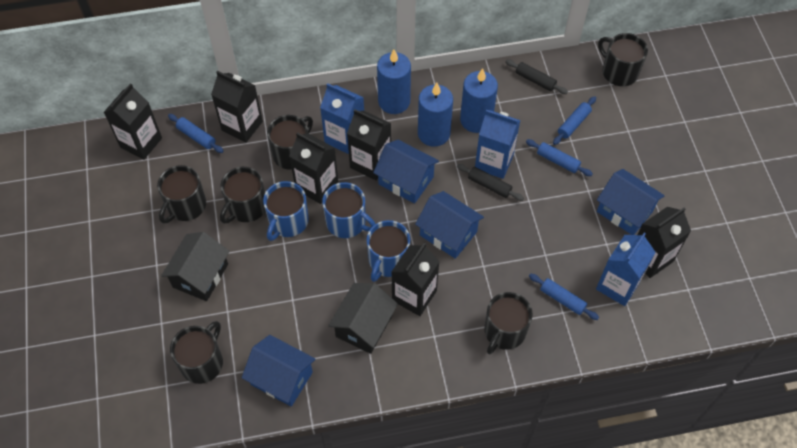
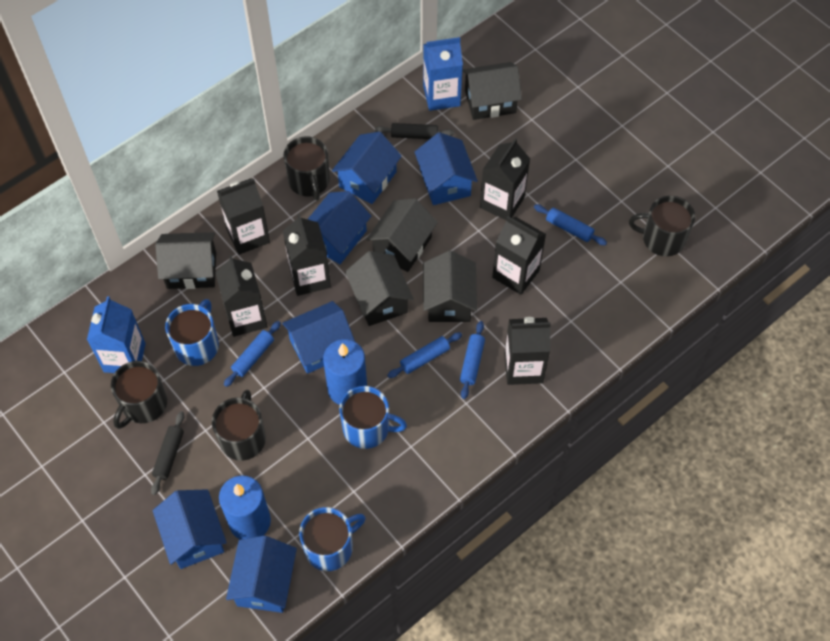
black house: 2 -> 5
black mug: 6 -> 4
blue candle: 3 -> 2
blue carton: 3 -> 2
blue house: 4 -> 6

